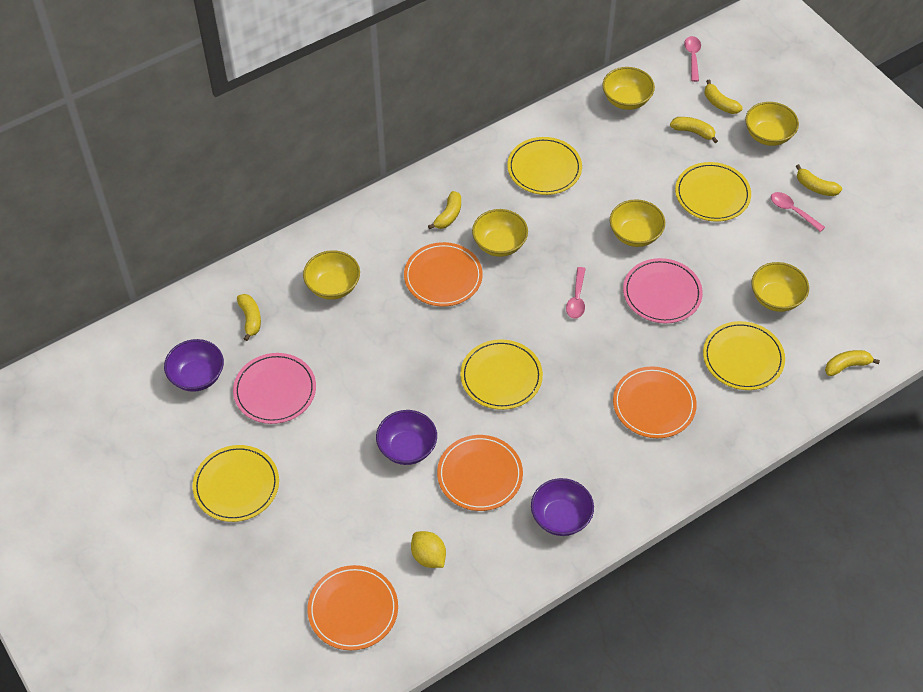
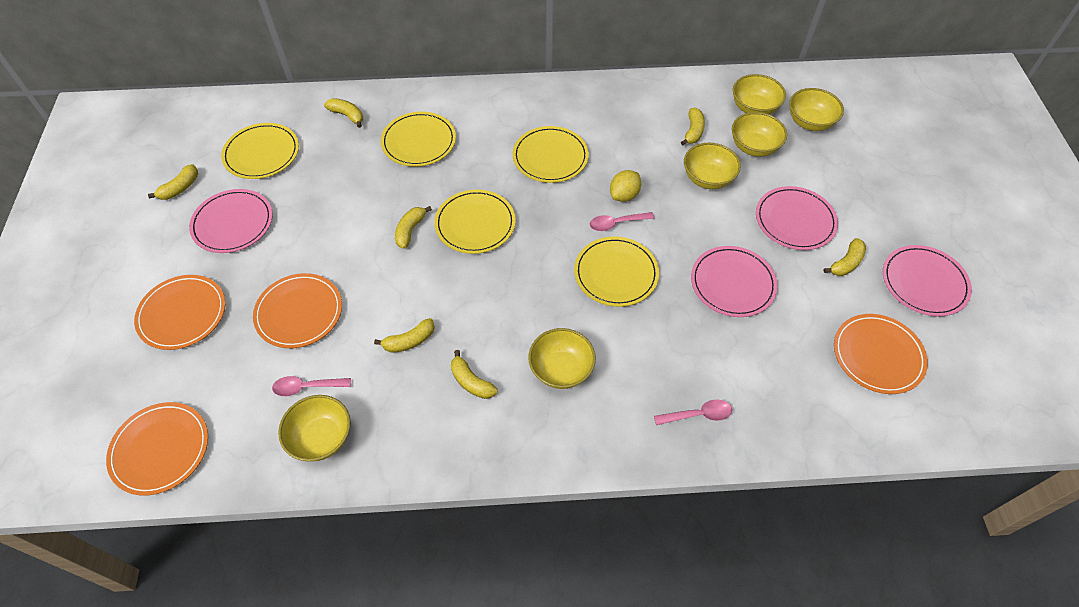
pink plate: 2 -> 4
purple bowl: 3 -> 0
yellow banana: 6 -> 7

